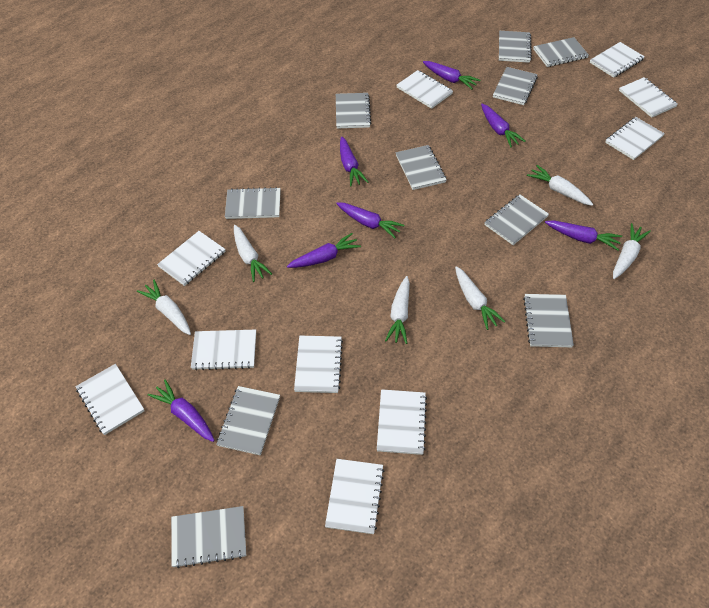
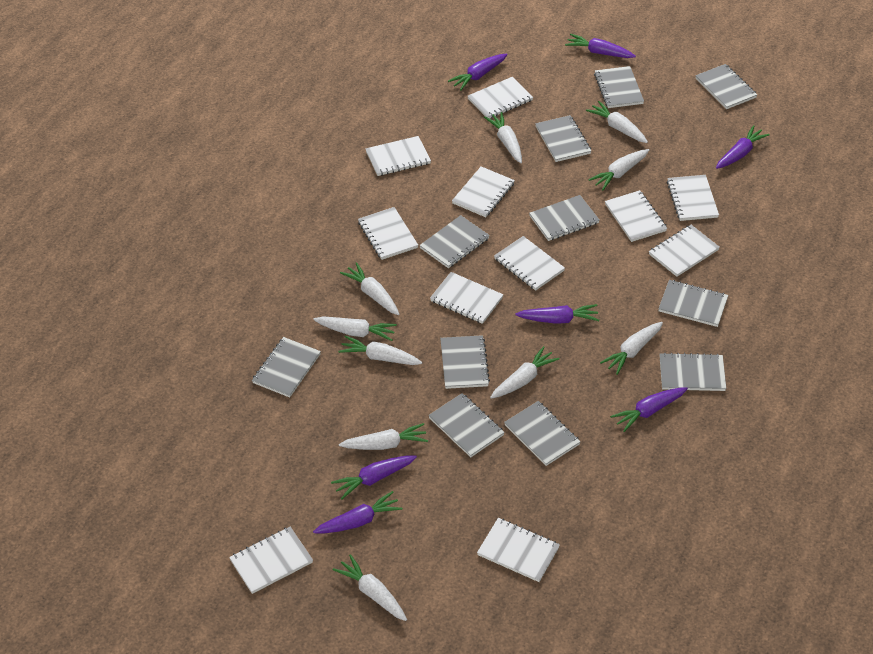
grey notebook: 10 -> 11
white carrot: 6 -> 10
white notebook: 10 -> 11

